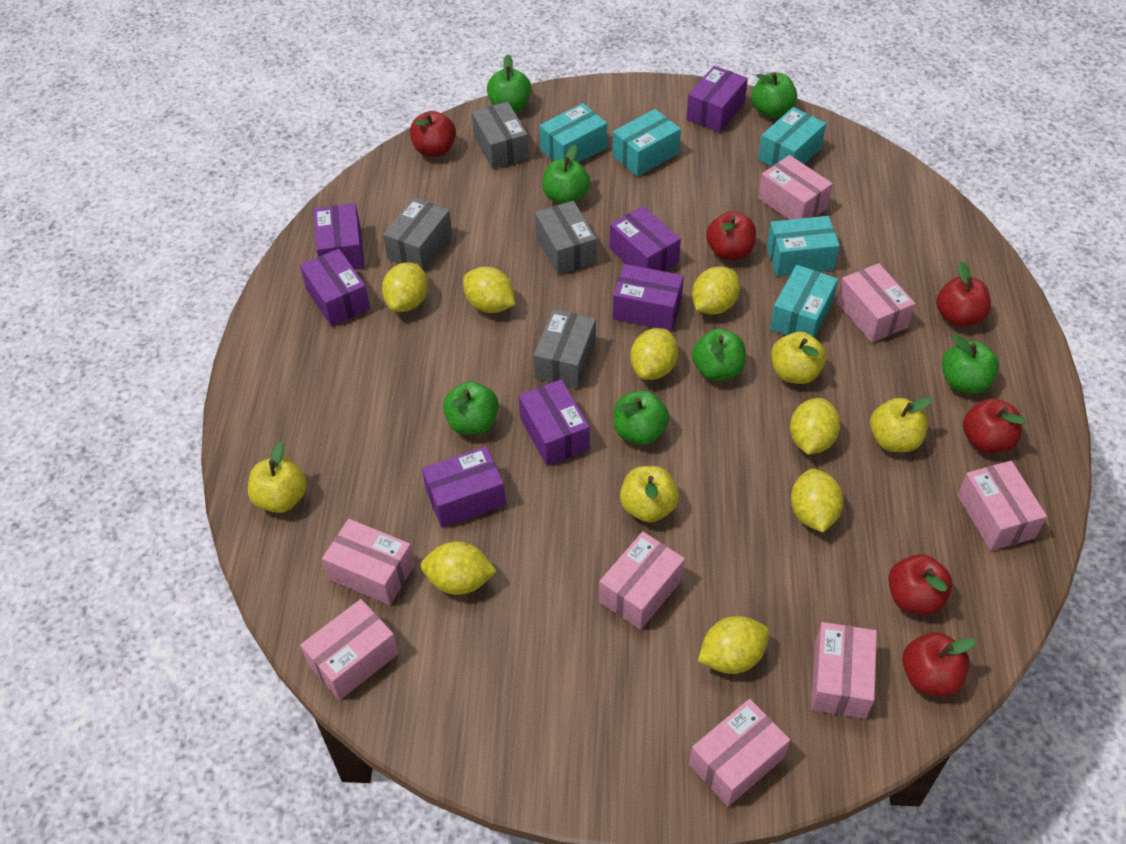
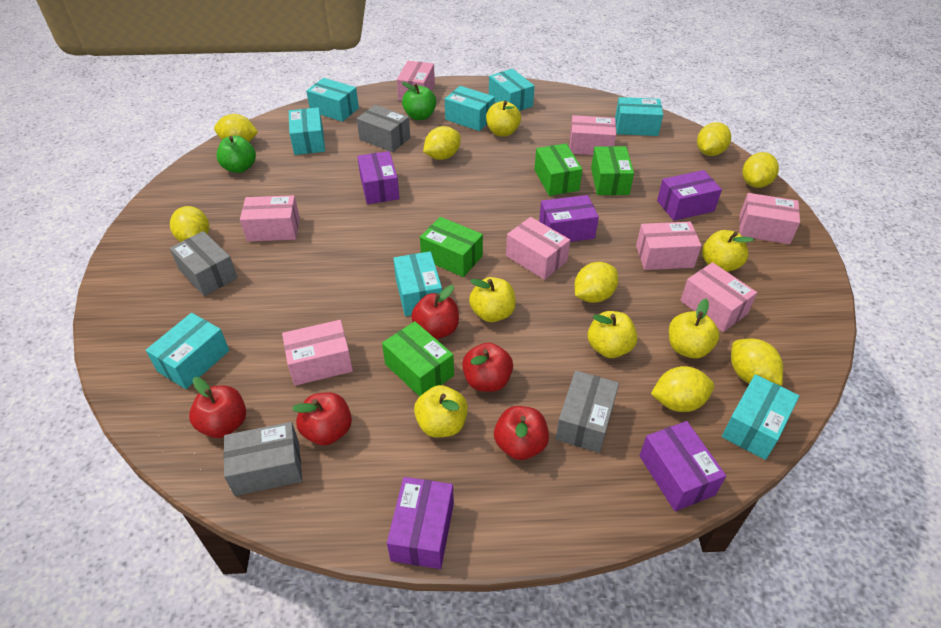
green apple: 7 -> 2
green box: 0 -> 4
purple box: 7 -> 5
red apple: 6 -> 5
turquoise box: 5 -> 8
yellow apple: 4 -> 6

